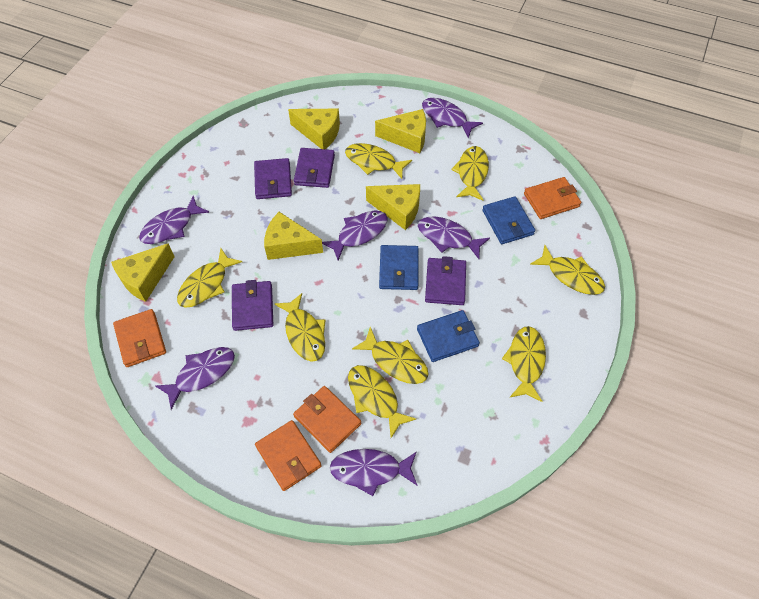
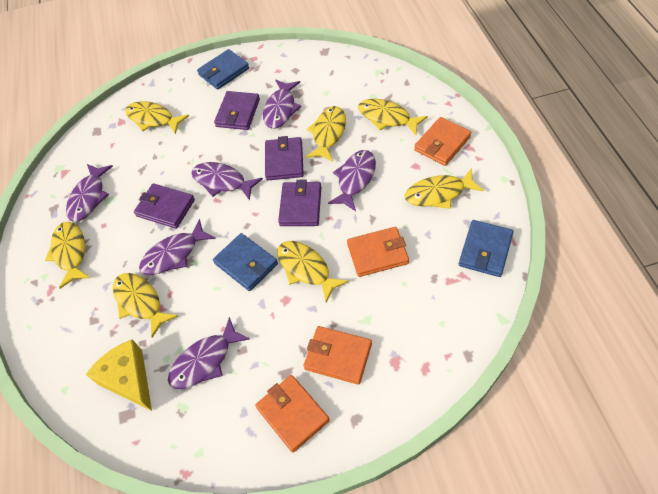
yellow cheese: 5 -> 1
yellow fish: 8 -> 7

